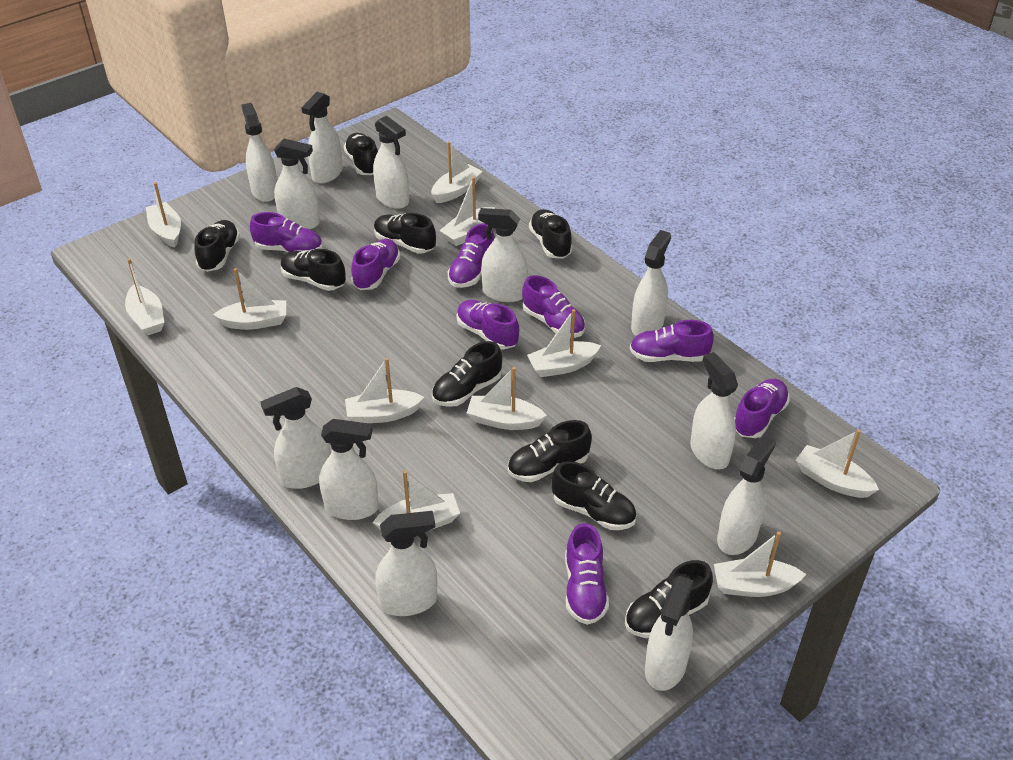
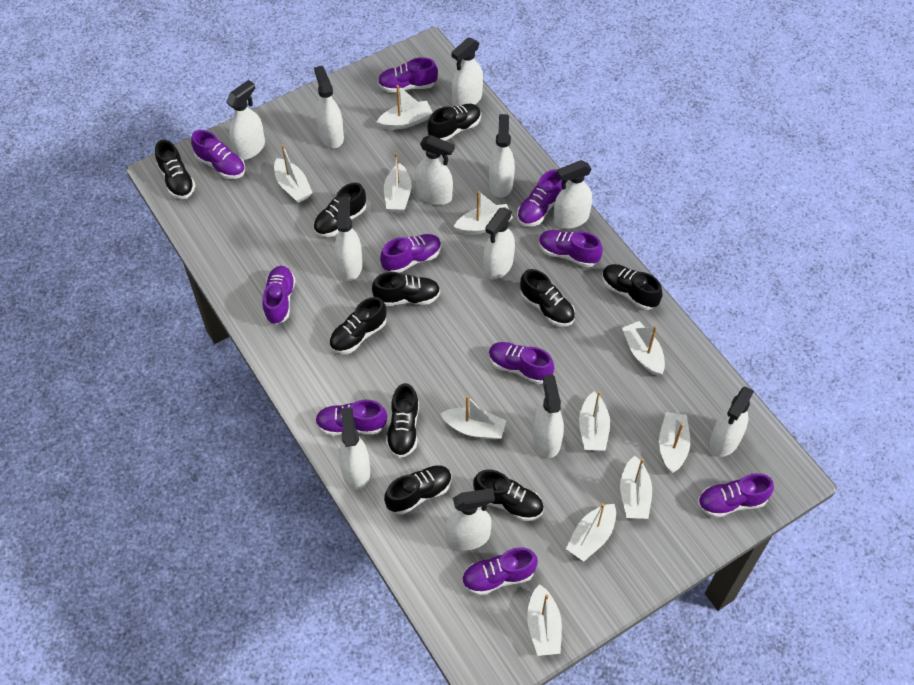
black shoe: 9 -> 10
purple shoe: 8 -> 10

